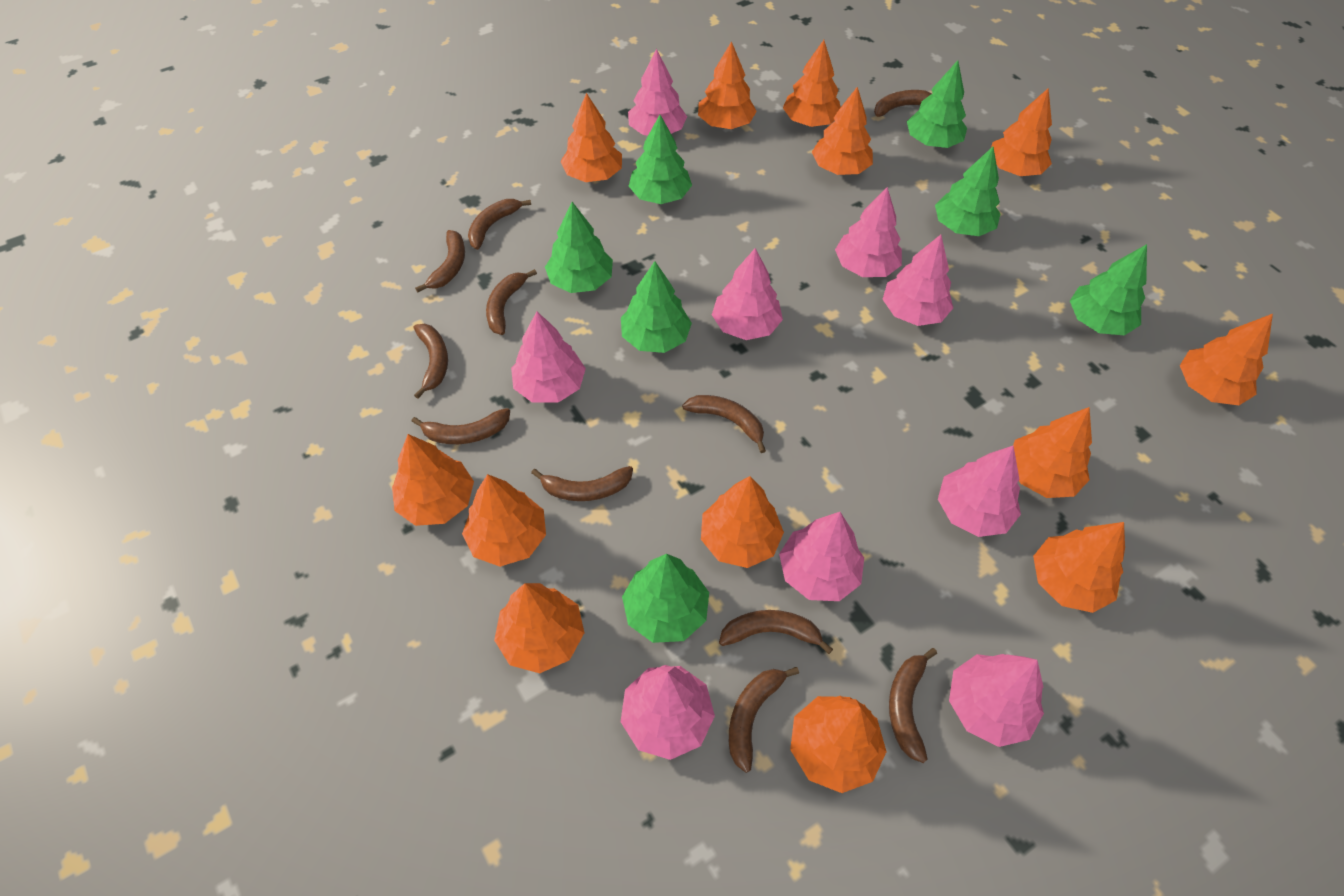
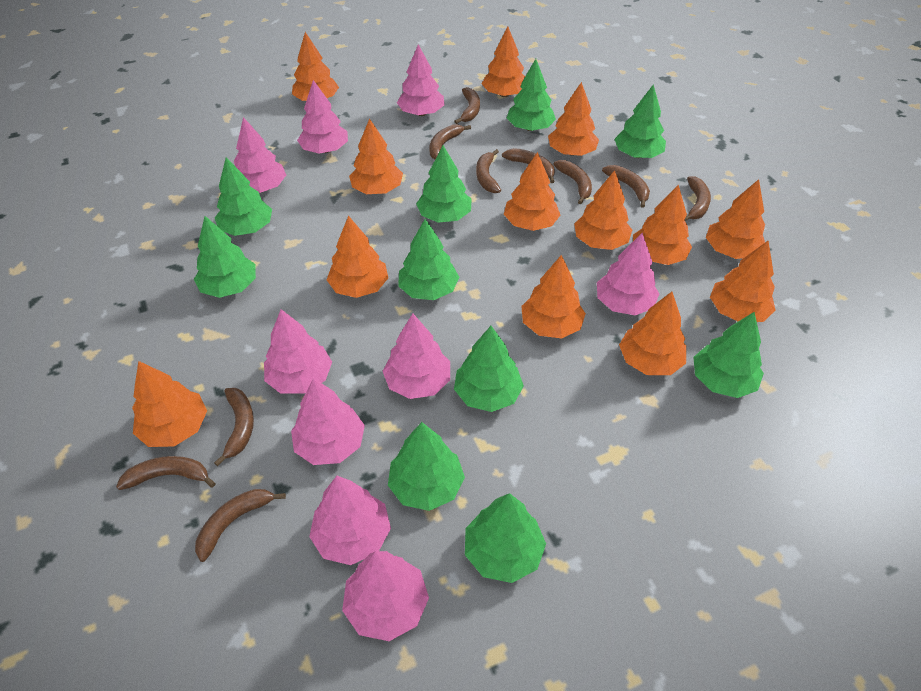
brown banana: 11 -> 10
green tree: 7 -> 10

